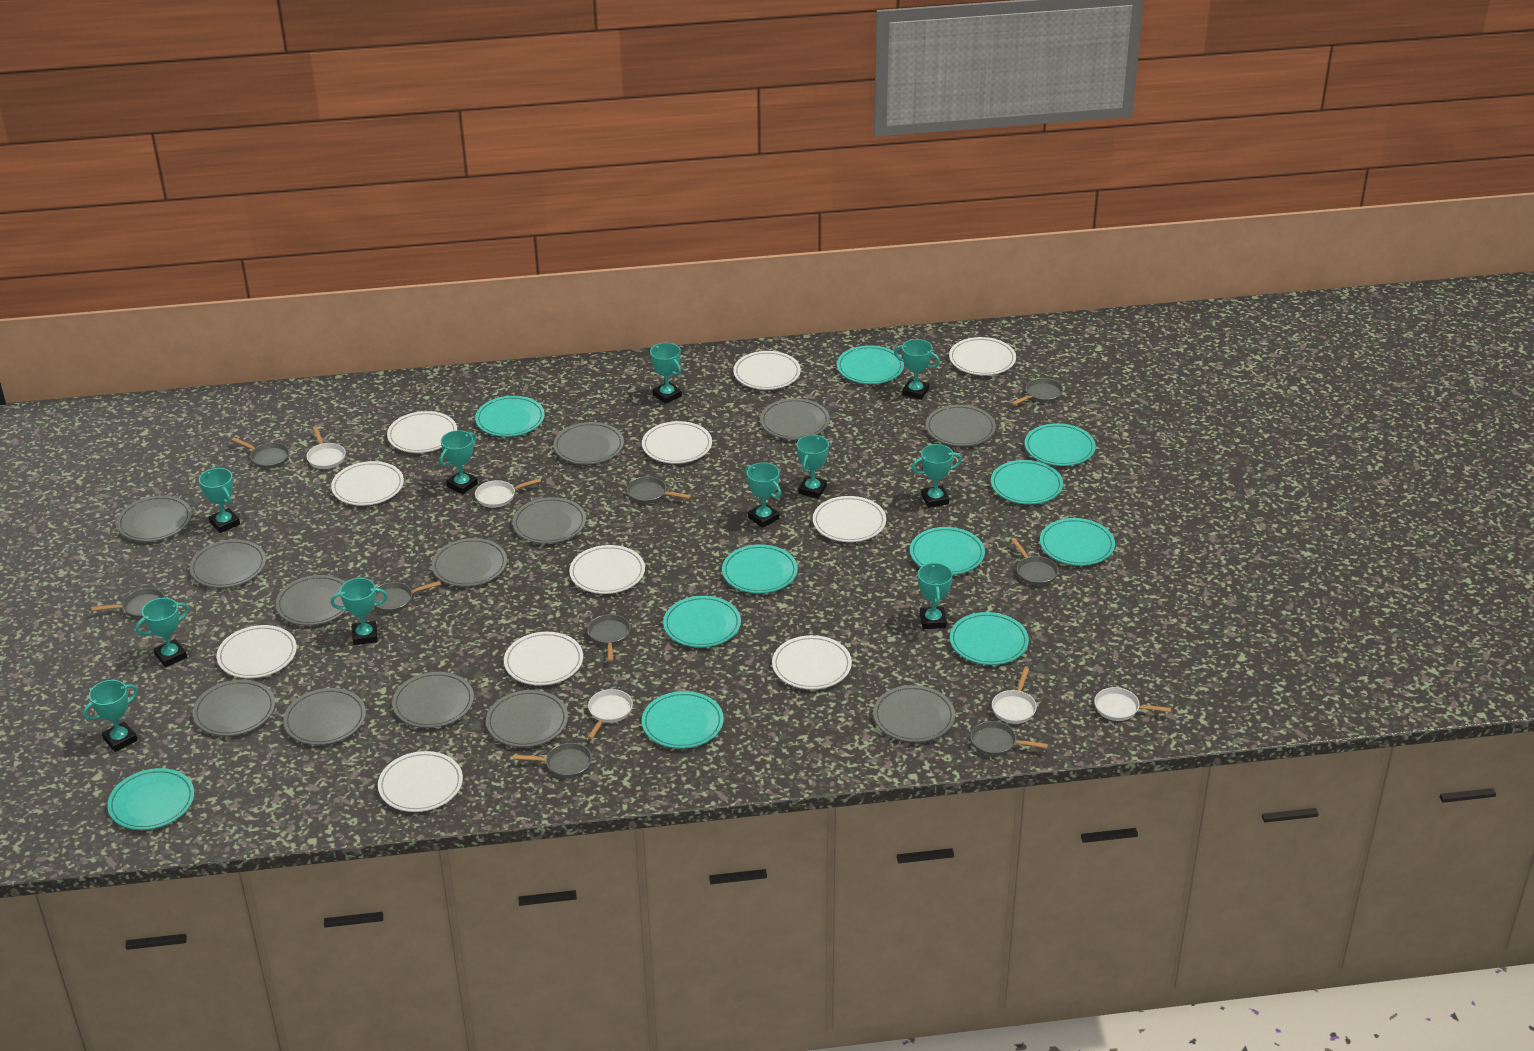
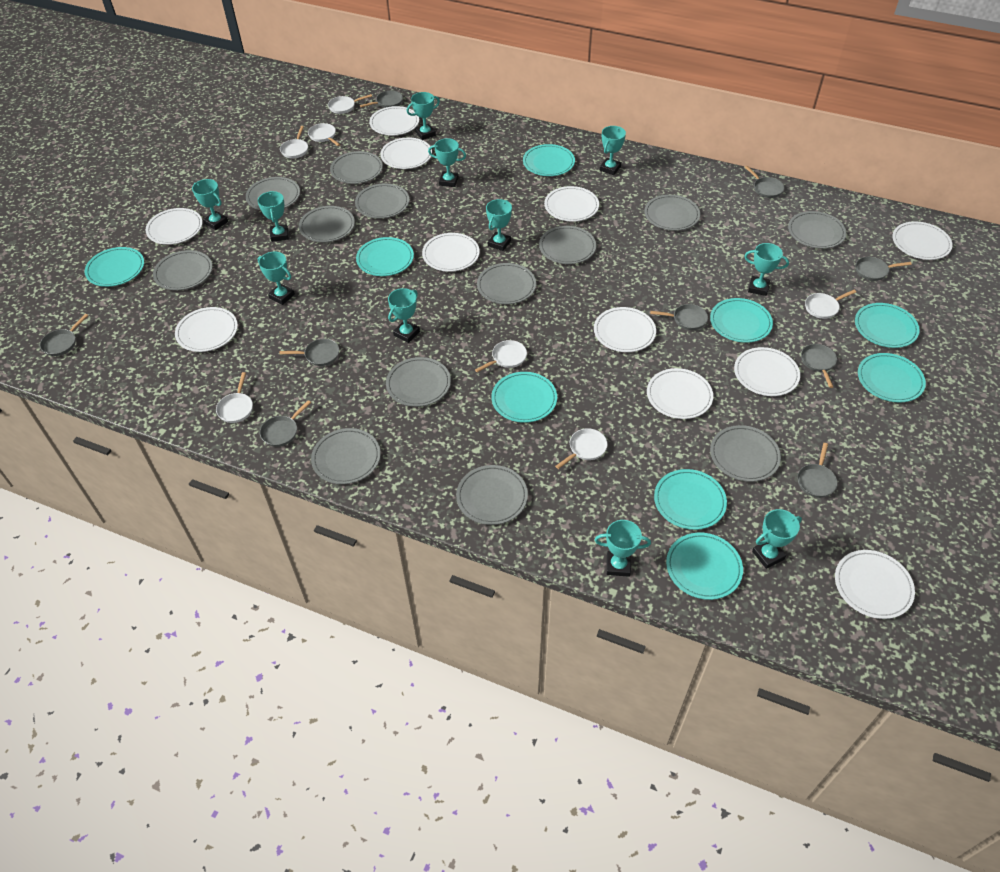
turquoise plate: 11 -> 9
white pan: 5 -> 7

